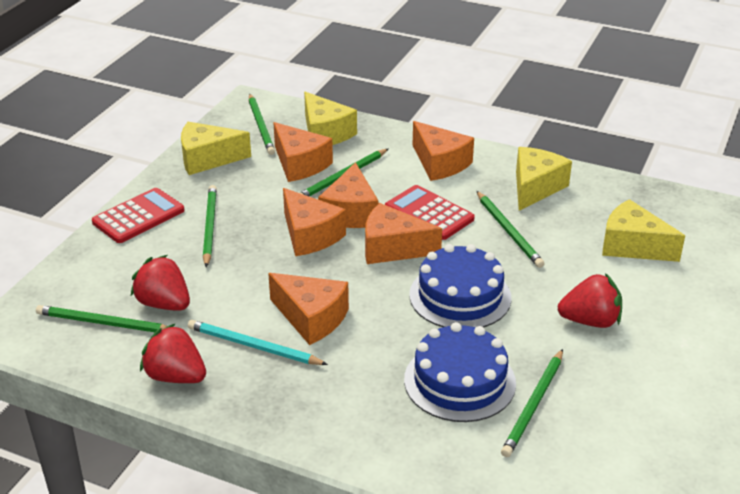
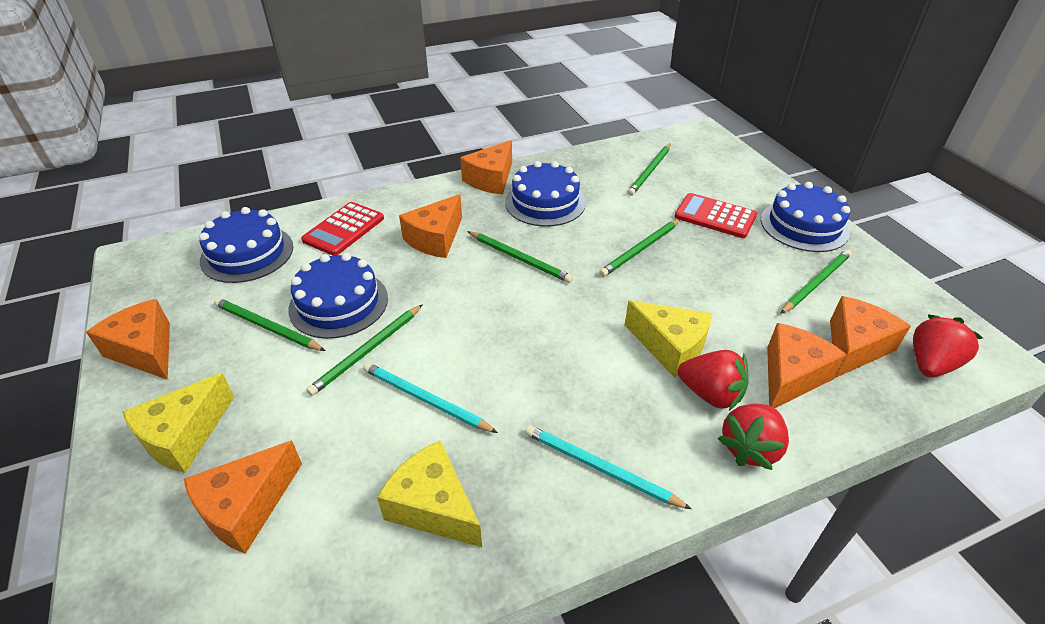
blue cake: 2 -> 4
turquoise pencil: 1 -> 2
yellow cheese: 4 -> 3

